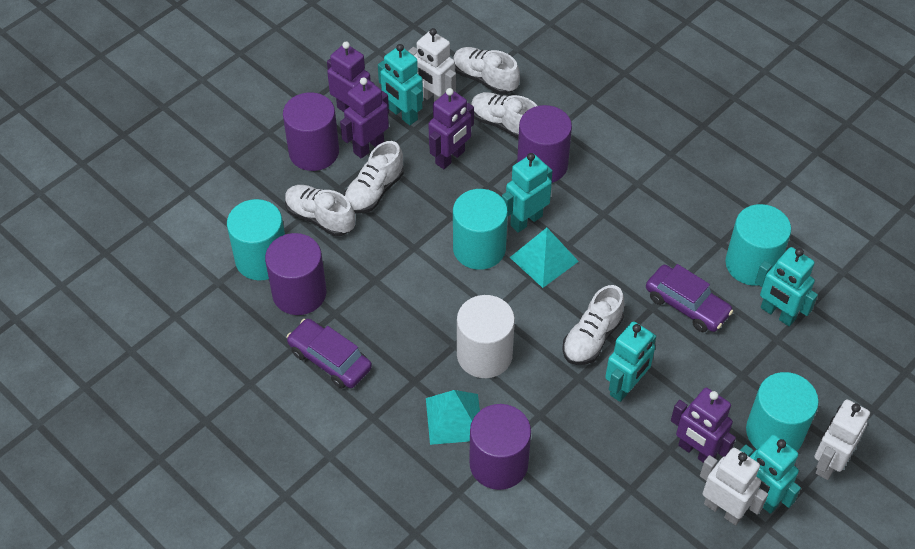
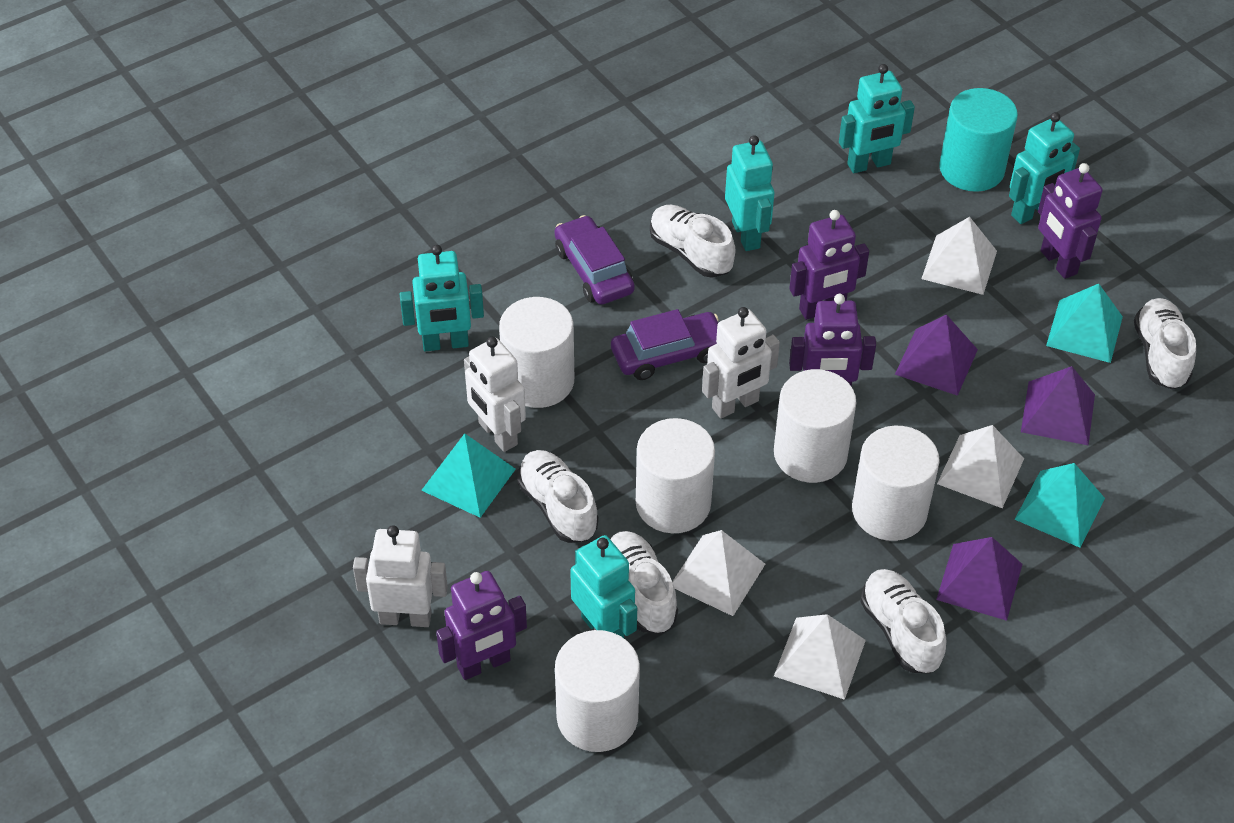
purple cylinder: 4 -> 0
purple pyramid: 0 -> 3
turquoise cylinder: 4 -> 1
turquoise pyramid: 2 -> 3
white cylinder: 1 -> 5
white pyramid: 0 -> 4

